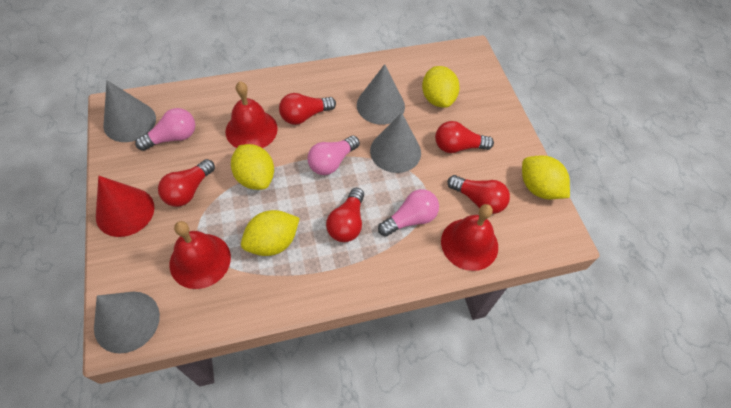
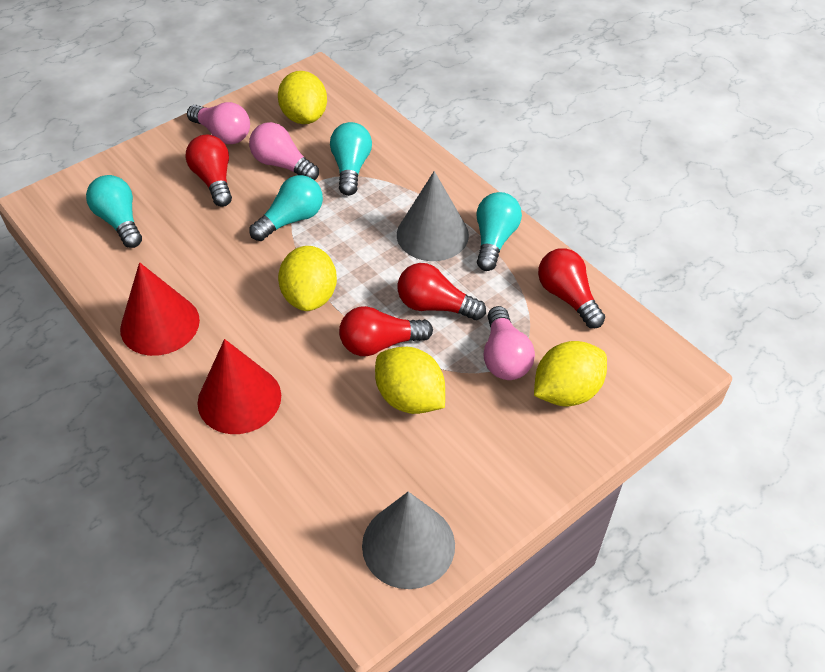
grey cone: 4 -> 2
red bell: 3 -> 0
red cone: 1 -> 2
red light bulb: 5 -> 4
turquoise light bulb: 0 -> 4

